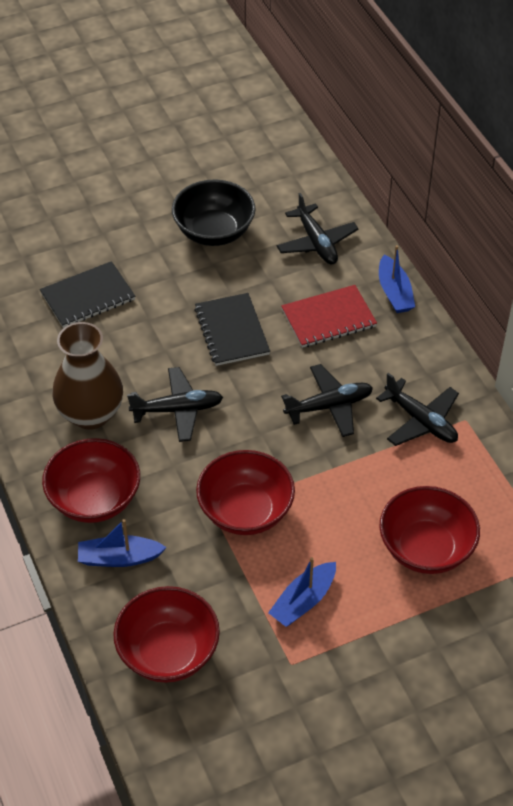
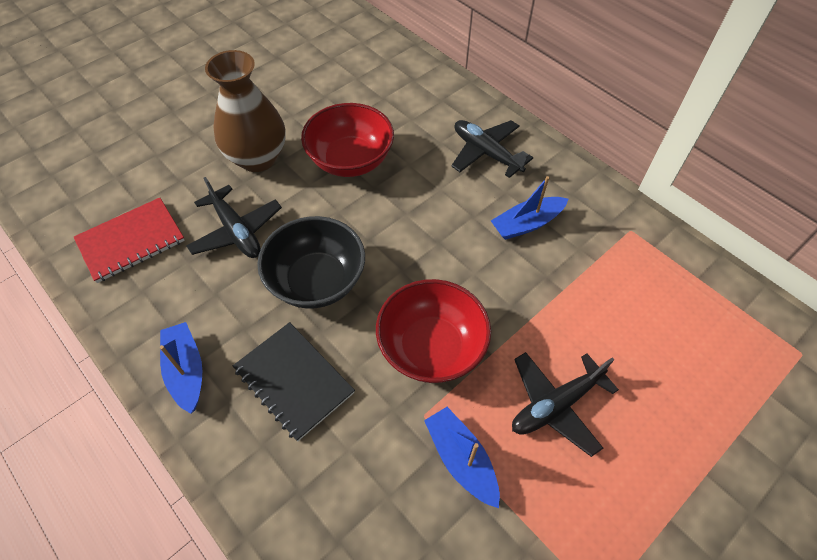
black notebook: 2 -> 1
black plane: 4 -> 3
red bowl: 4 -> 2

